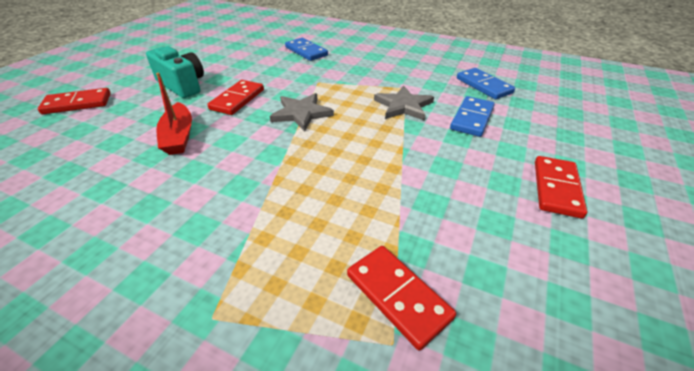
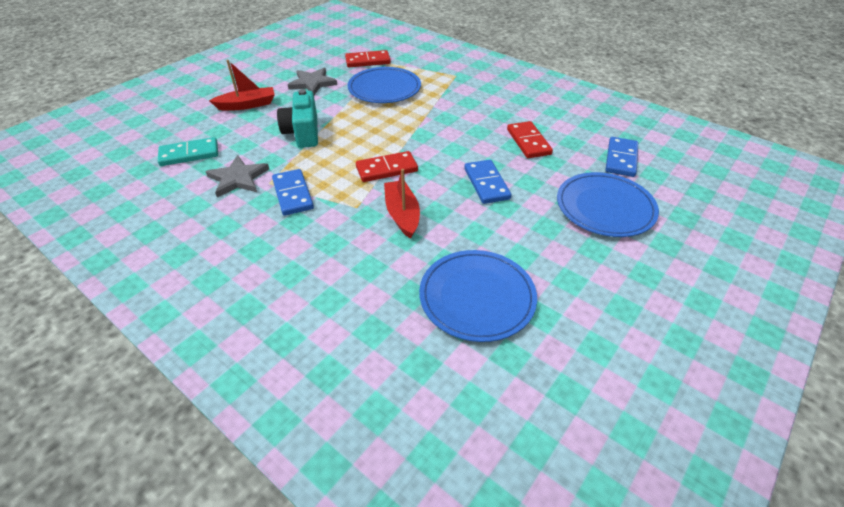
blue plate: 0 -> 3
red boat: 1 -> 2
red domino: 4 -> 3
turquoise domino: 0 -> 1

